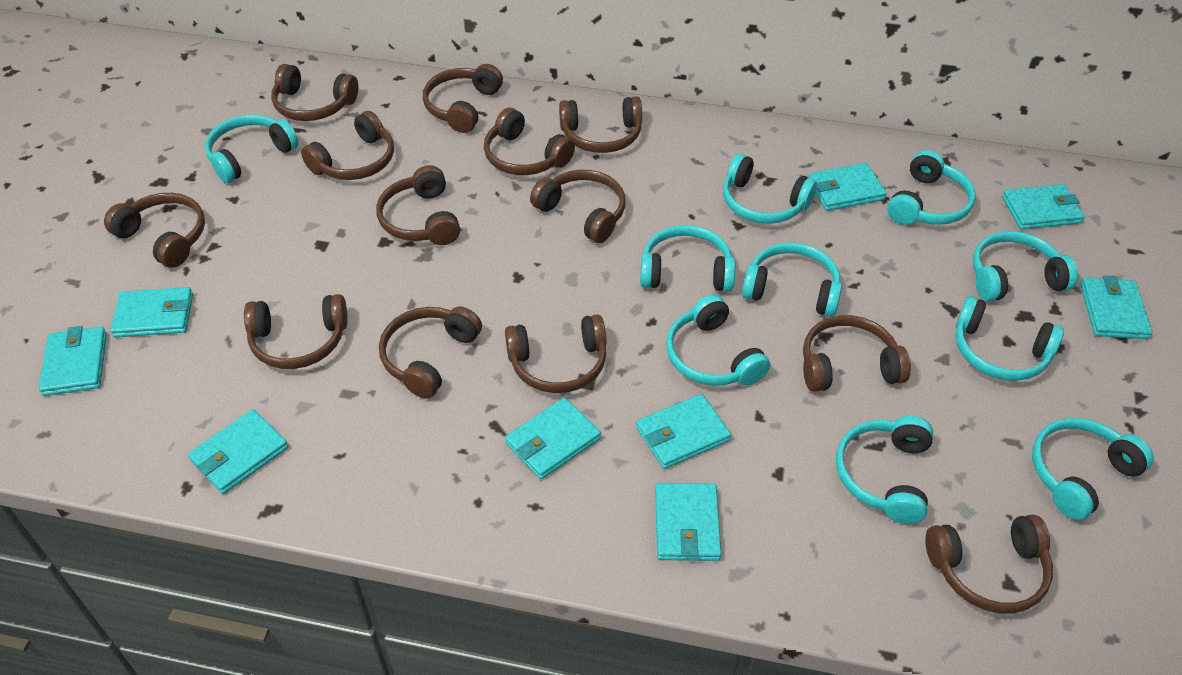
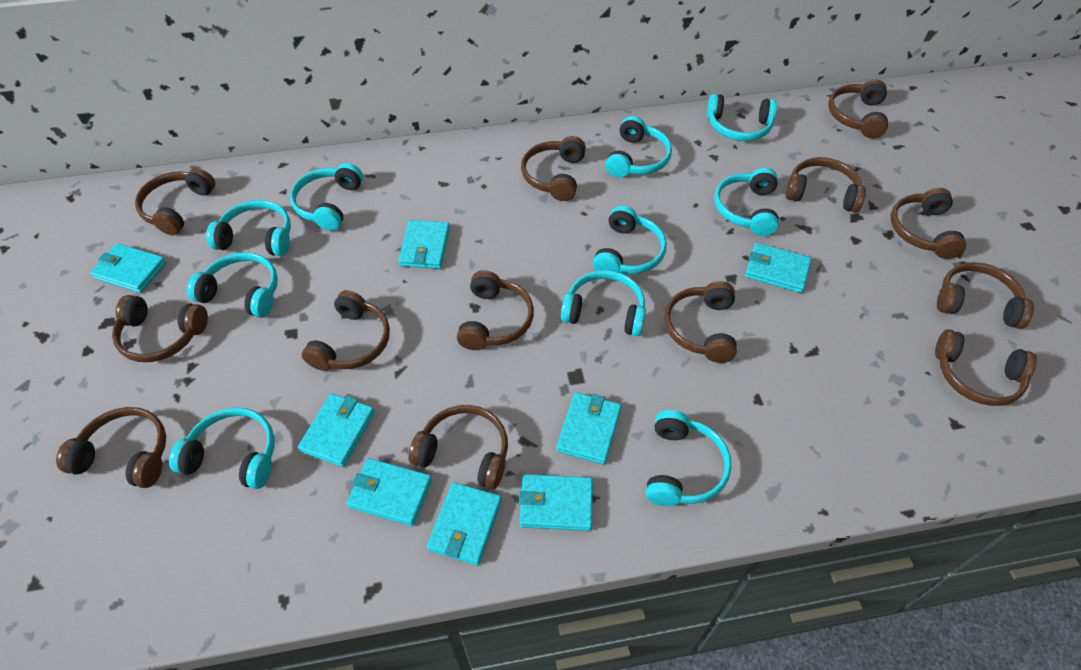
turquoise wallet: 9 -> 8

